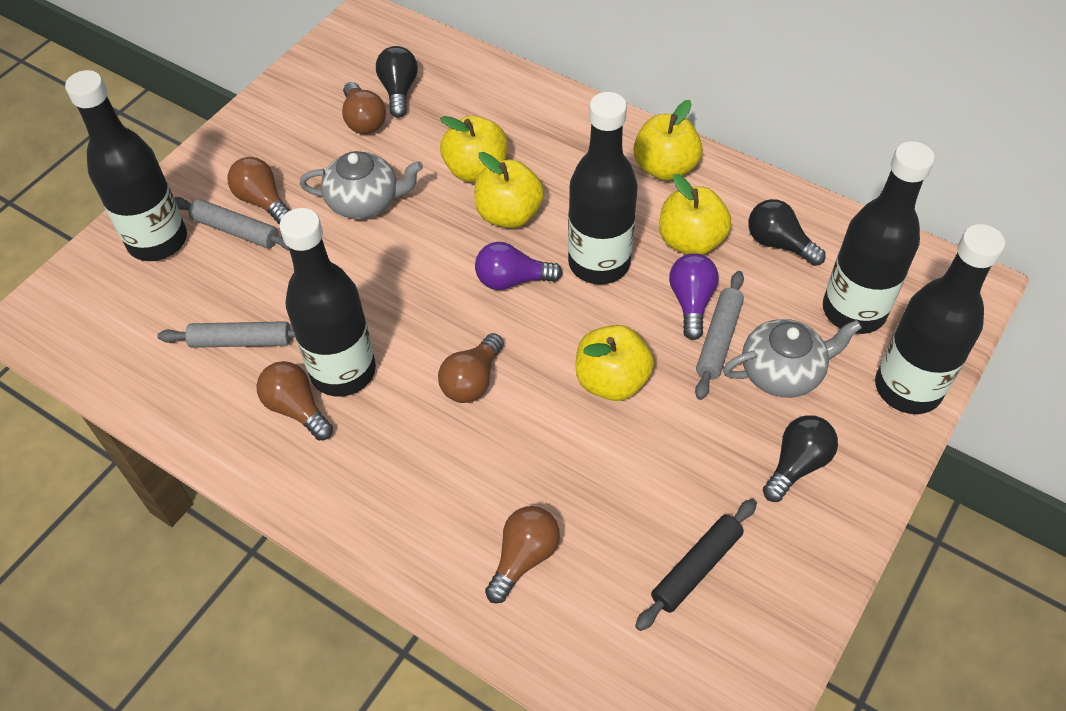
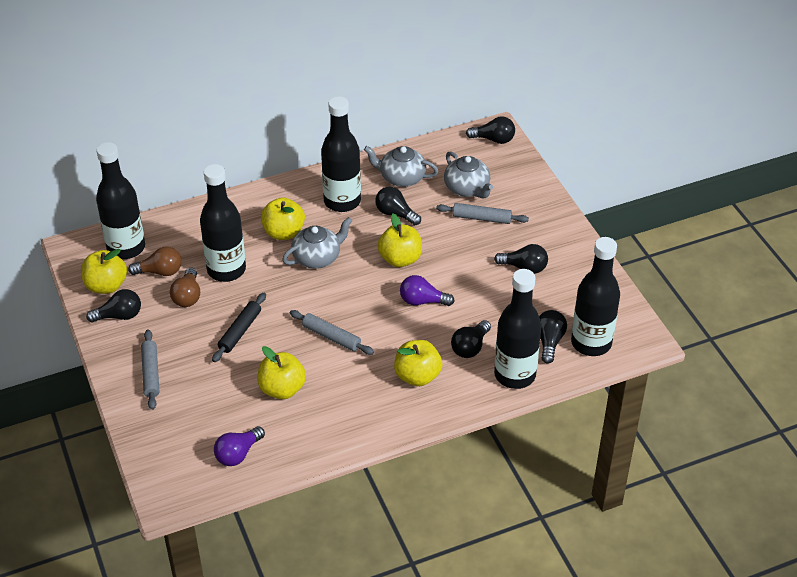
black light bulb: 3 -> 6
brown light bulb: 5 -> 2
grey teapot: 2 -> 3

